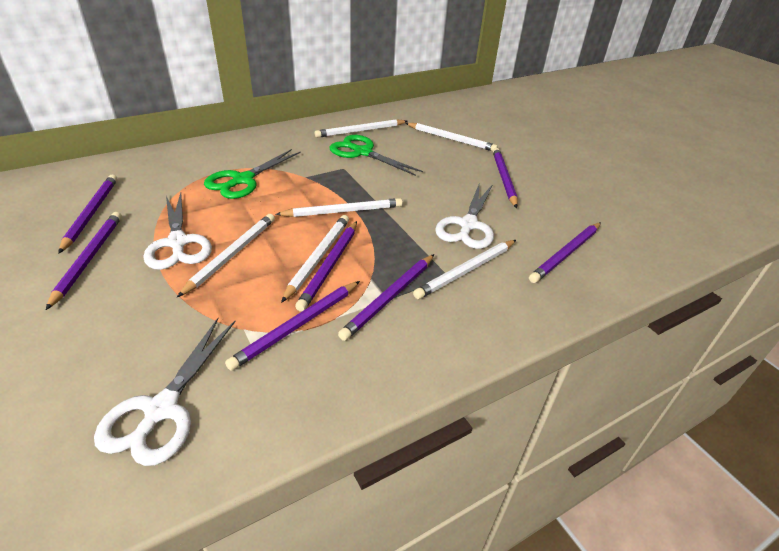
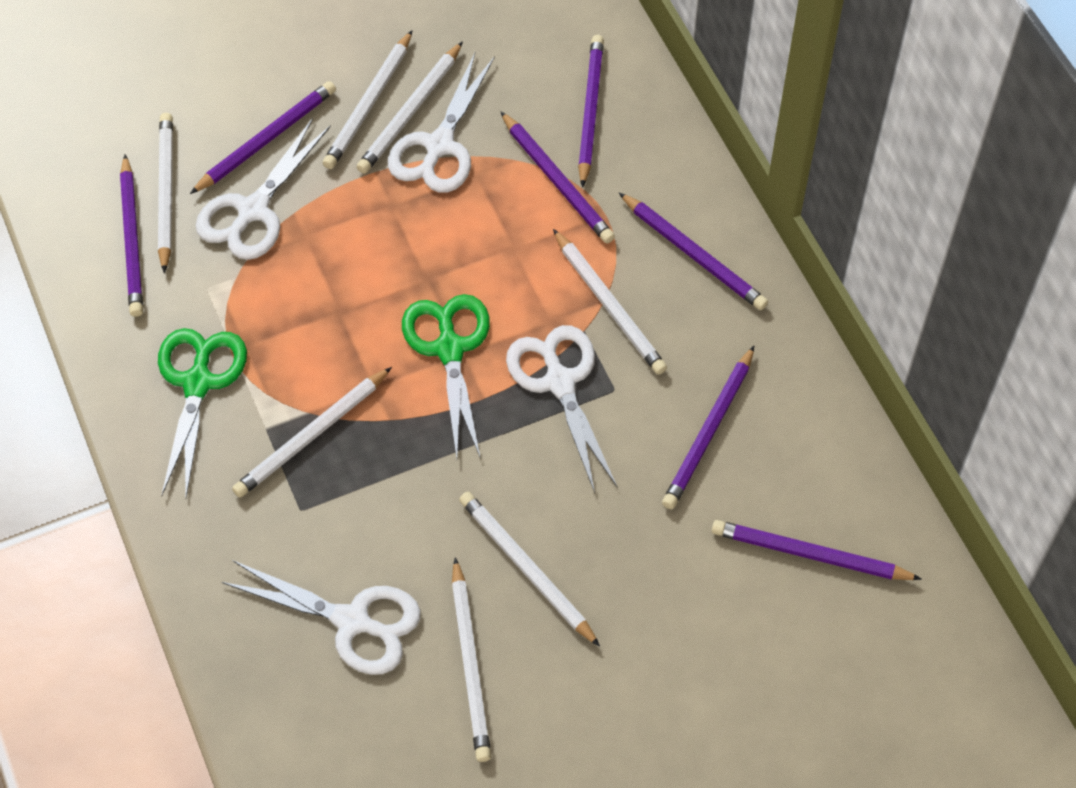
white pencil: 6 -> 7
white scissors: 3 -> 4

